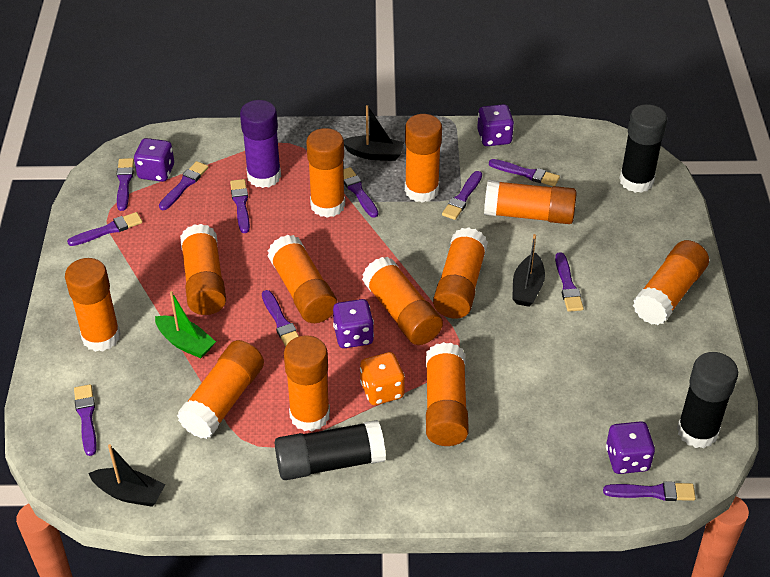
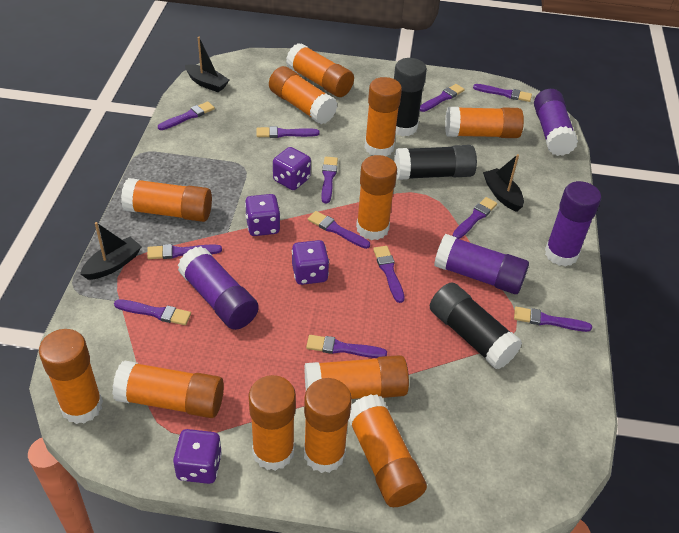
green boat: 1 -> 0
orange dice: 1 -> 0
purple brush: 11 -> 12
purple glue stick: 1 -> 4

